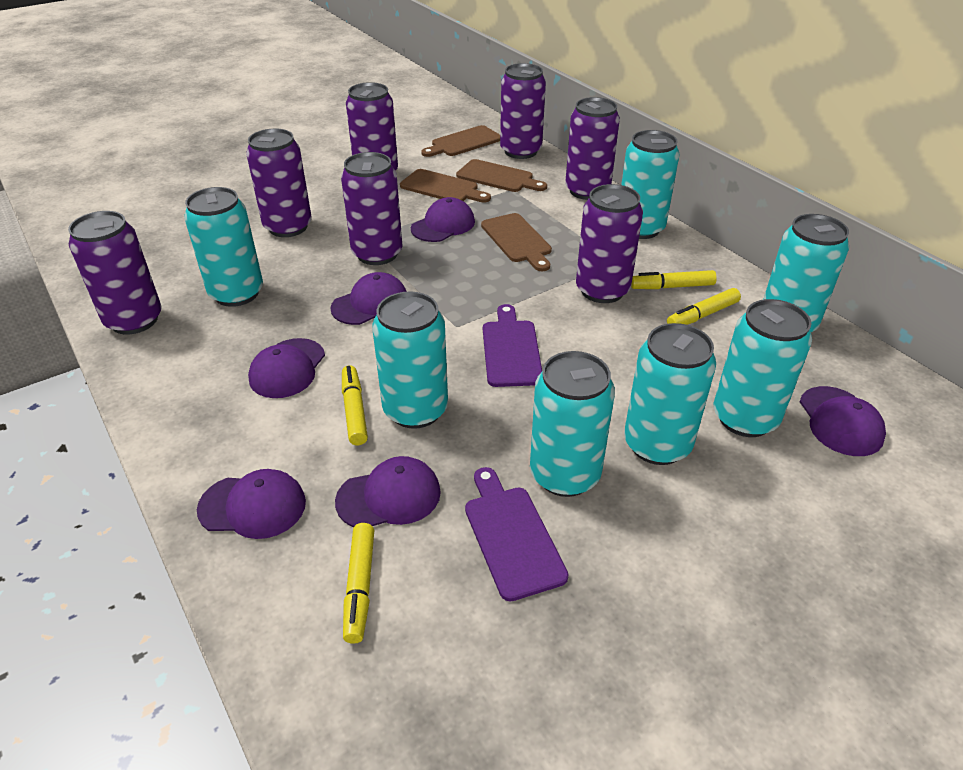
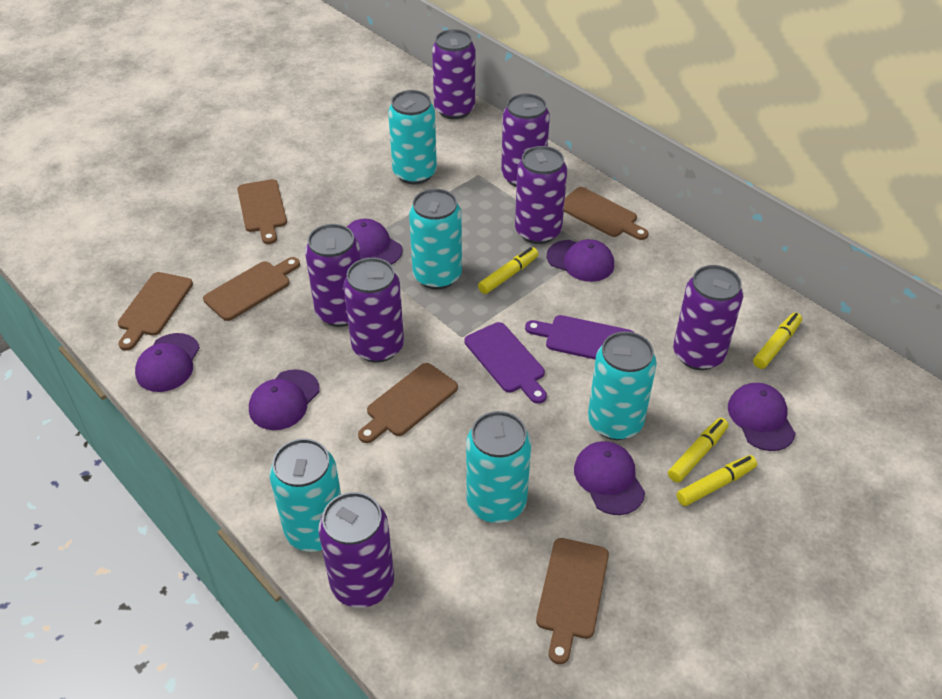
brown cutting board: 4 -> 6
turquoise can: 7 -> 5

